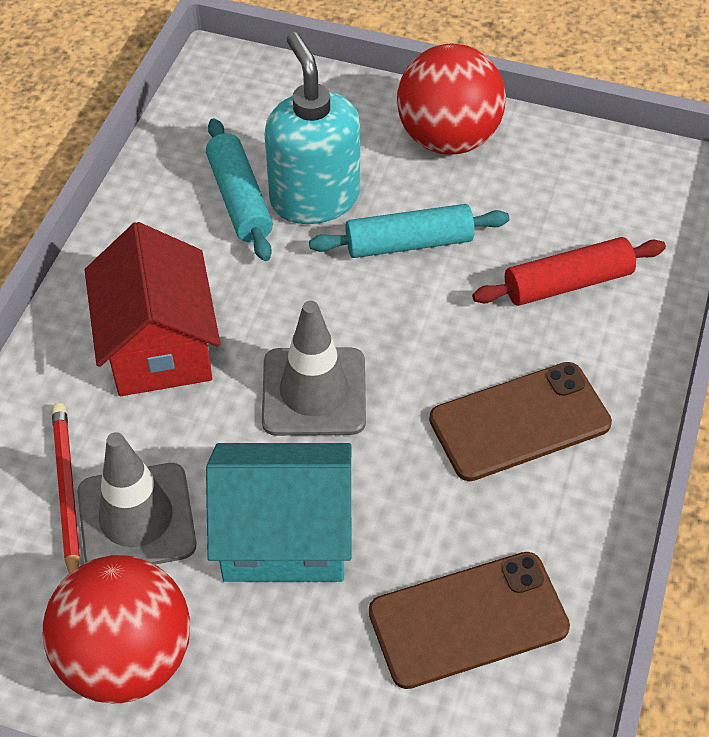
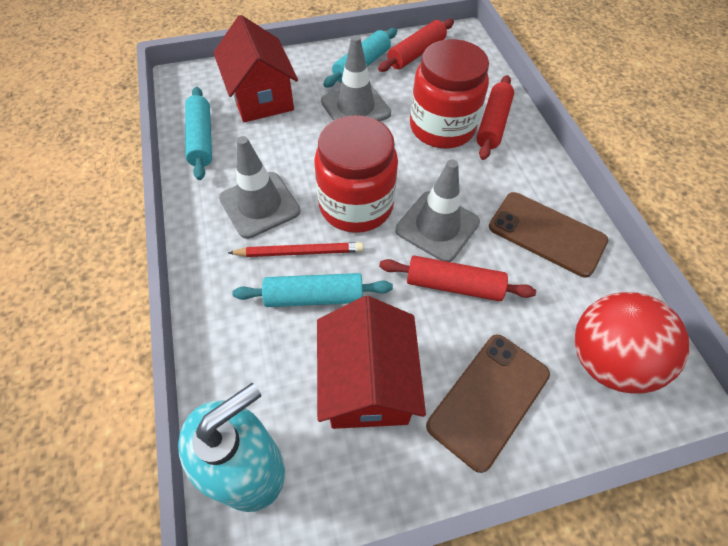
grey traffic cone: 2 -> 3
red ball: 2 -> 1
red house: 1 -> 2
red jar: 0 -> 2
red rolling pin: 1 -> 3
turquoise house: 1 -> 0
turquoise rolling pin: 2 -> 3

